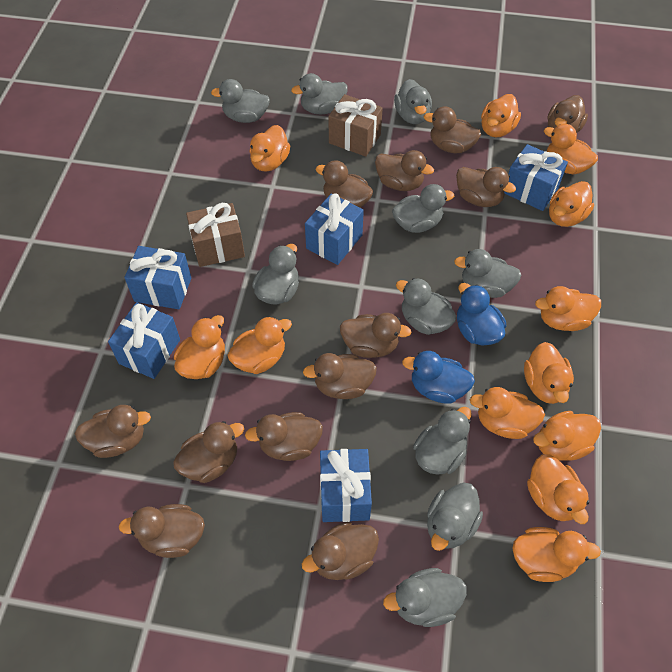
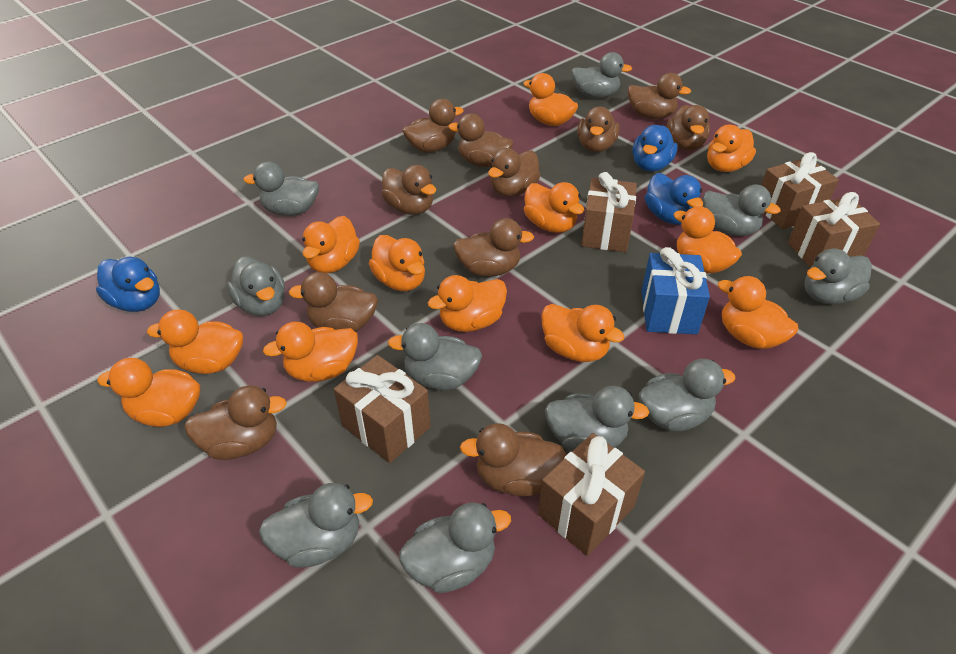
blue duck: 2 -> 3
blue gift: 5 -> 1
brown duck: 12 -> 11
brown gift: 2 -> 5

